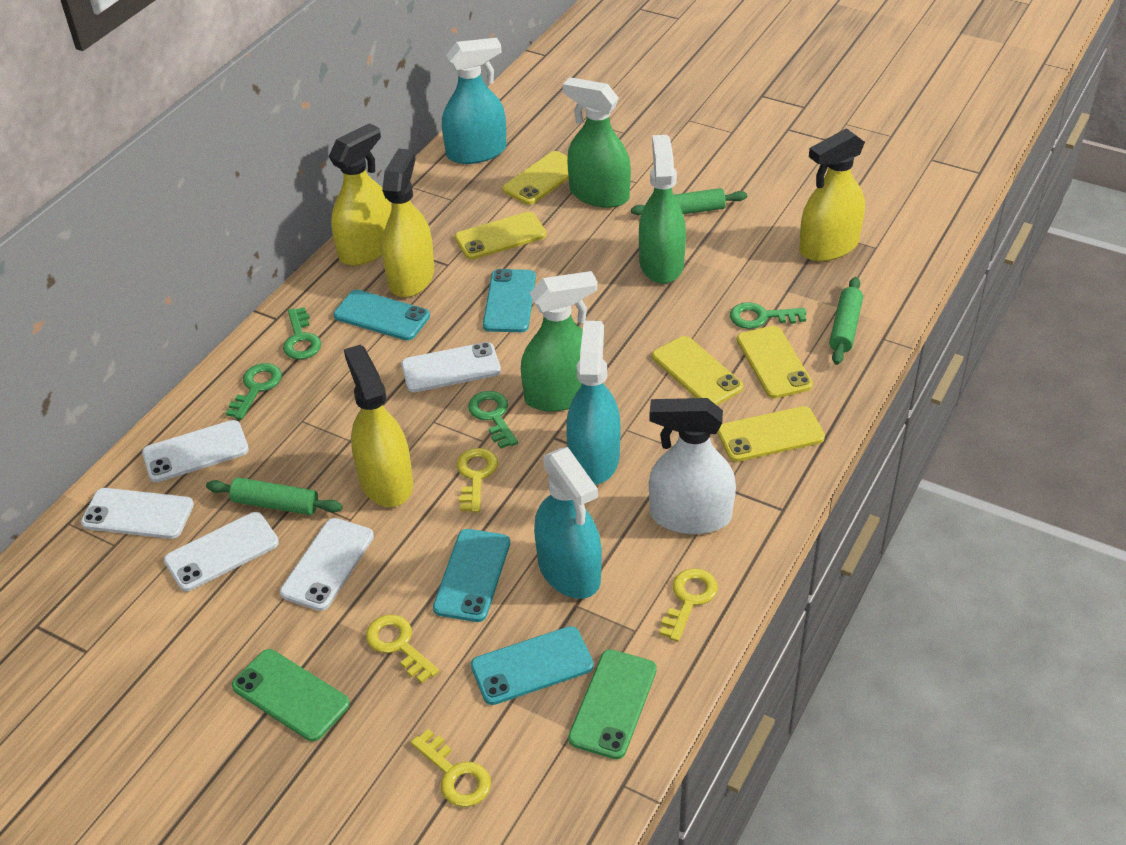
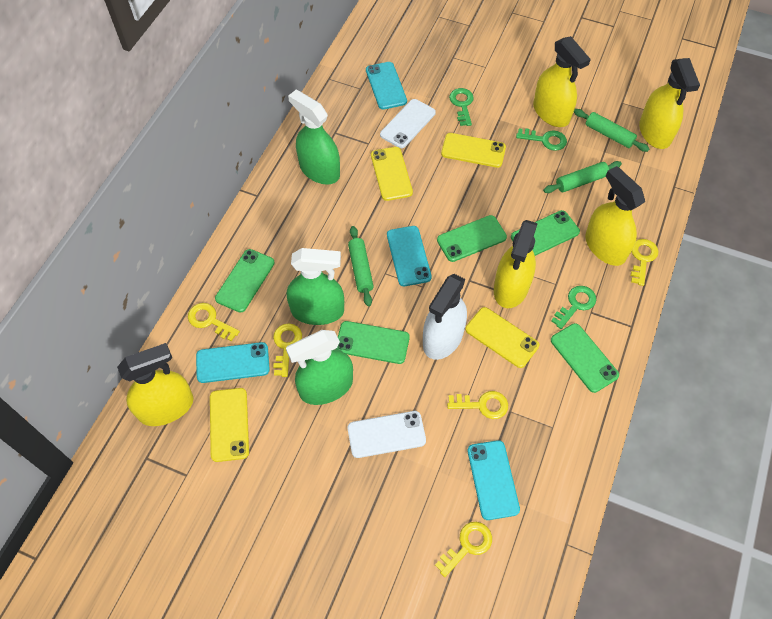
green key: 4 -> 3
green phone: 2 -> 5
turquoise spray bottle: 3 -> 0
white phone: 5 -> 2
yellow key: 4 -> 5
yellow phone: 5 -> 4
yellow spray bottle: 4 -> 5

